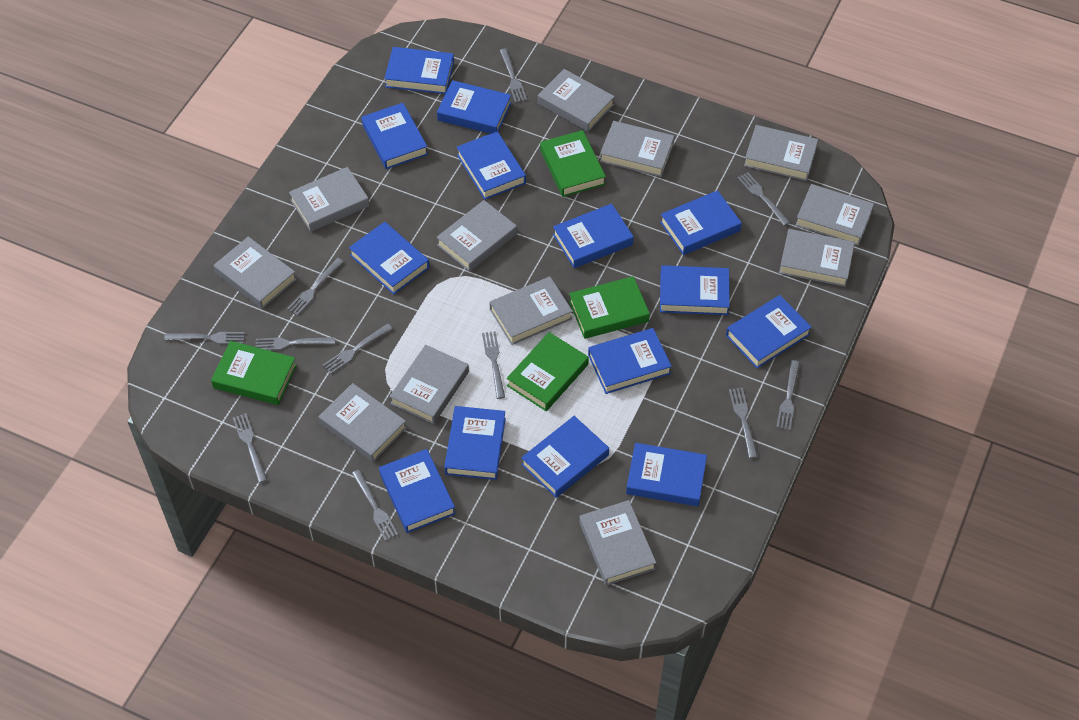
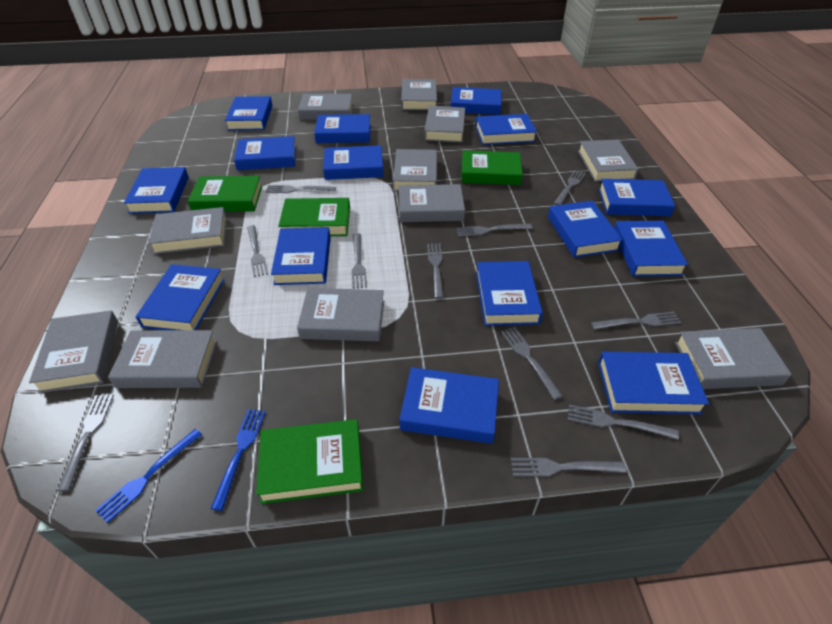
blue book: 14 -> 15
blue fork: 0 -> 2
grey book: 12 -> 11

